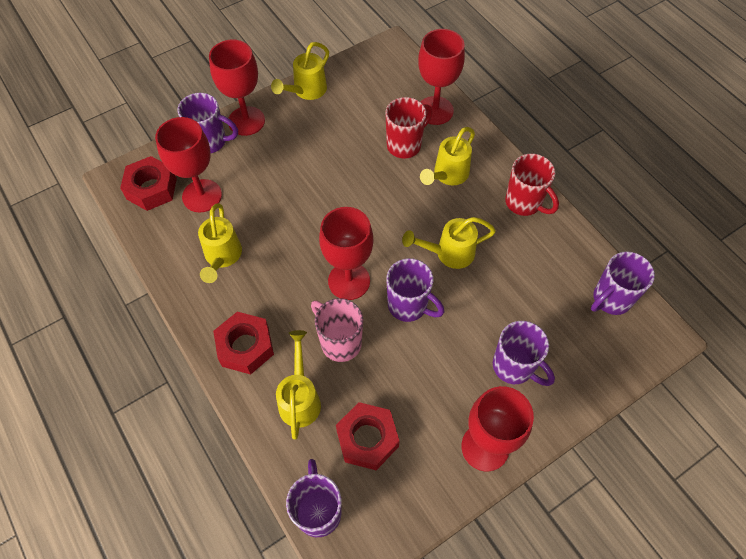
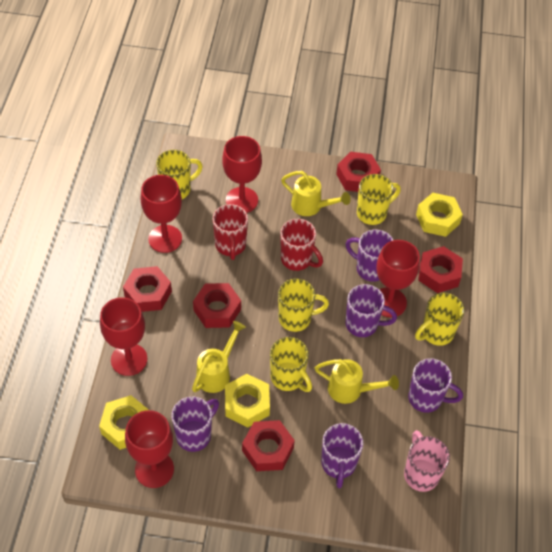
red nut: 3 -> 5
yellow mug: 0 -> 5
yellow nut: 0 -> 3
yellow watering can: 5 -> 3

